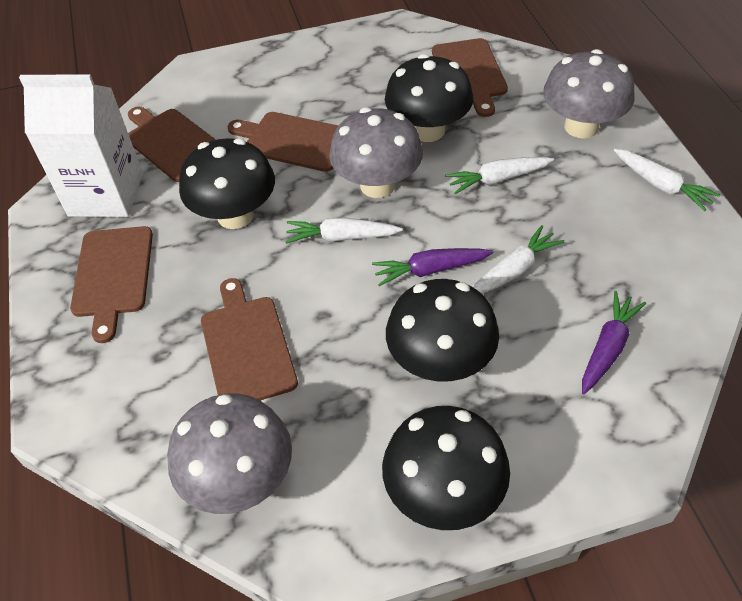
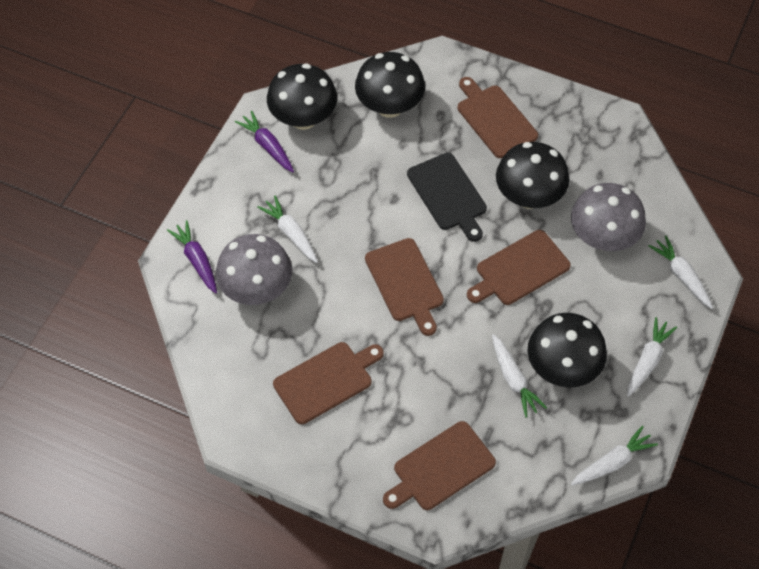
black cutting board: 0 -> 1
grey mushroom: 3 -> 2
white carrot: 4 -> 5
white carton: 1 -> 0

